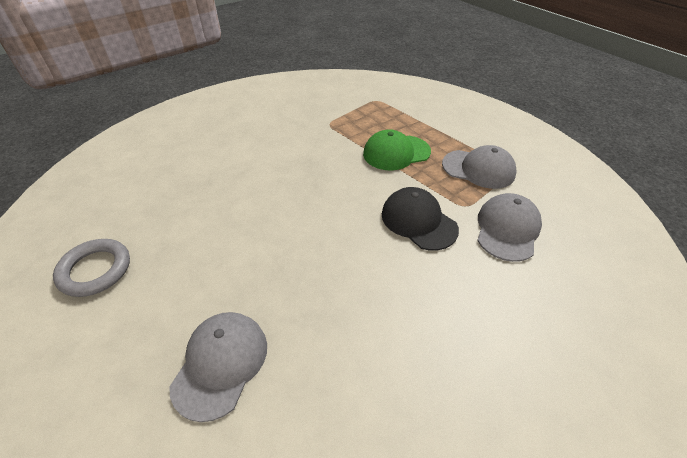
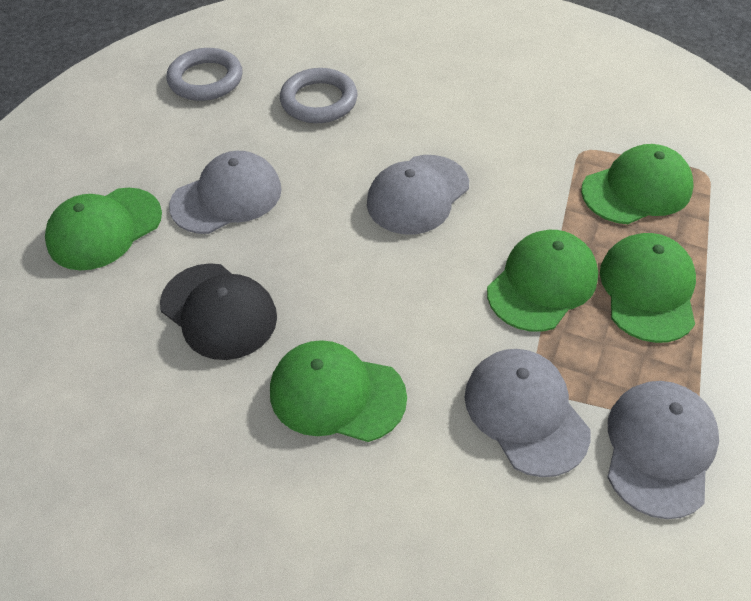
green cap: 1 -> 5
grey cap: 3 -> 4
grey ring: 1 -> 2

